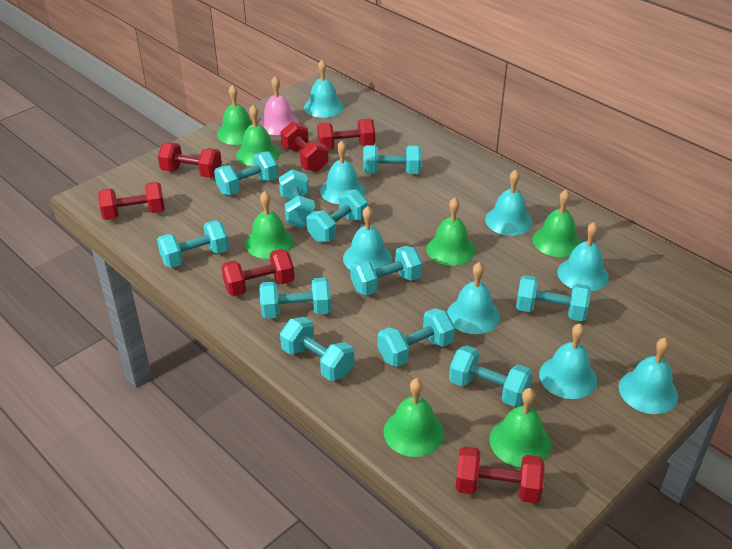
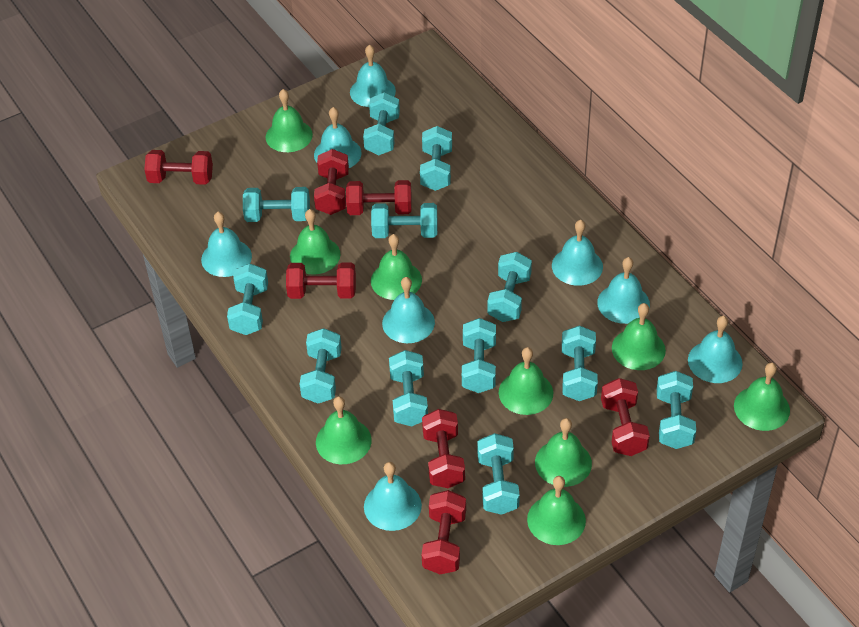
green bell: 7 -> 9
pink bell: 1 -> 0
red dumbbell: 6 -> 7
turquoise dumbbell: 11 -> 12

